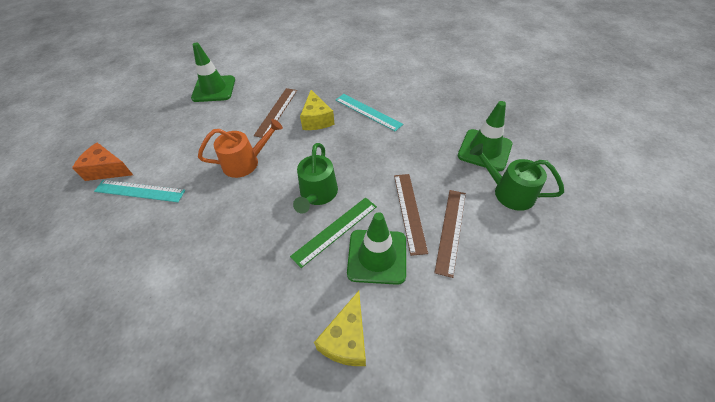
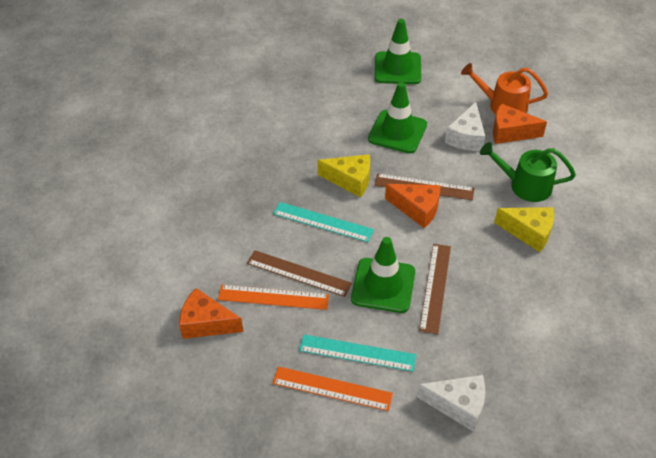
green ruler: 1 -> 0
green watering can: 2 -> 1
orange cheese: 1 -> 3
orange ruler: 0 -> 2
white cheese: 0 -> 2

